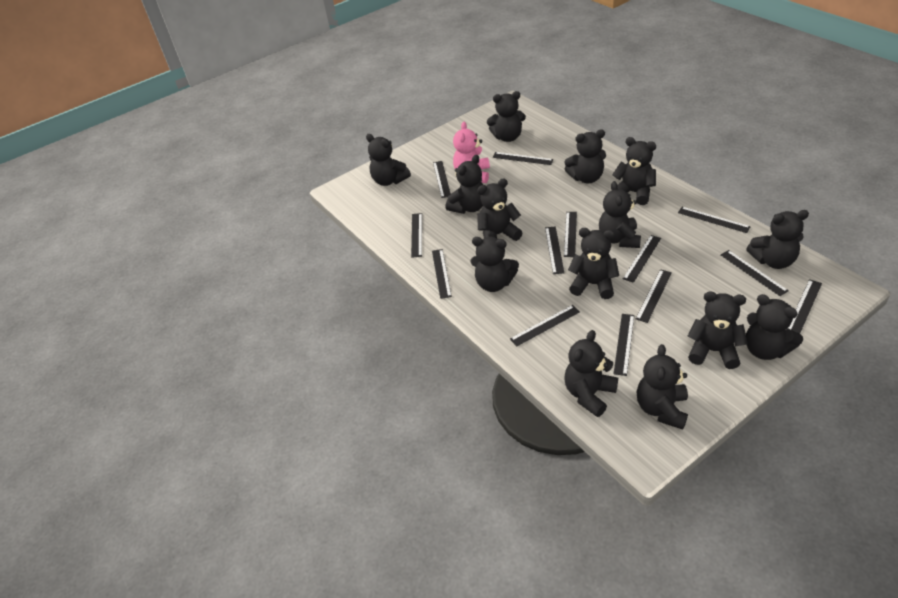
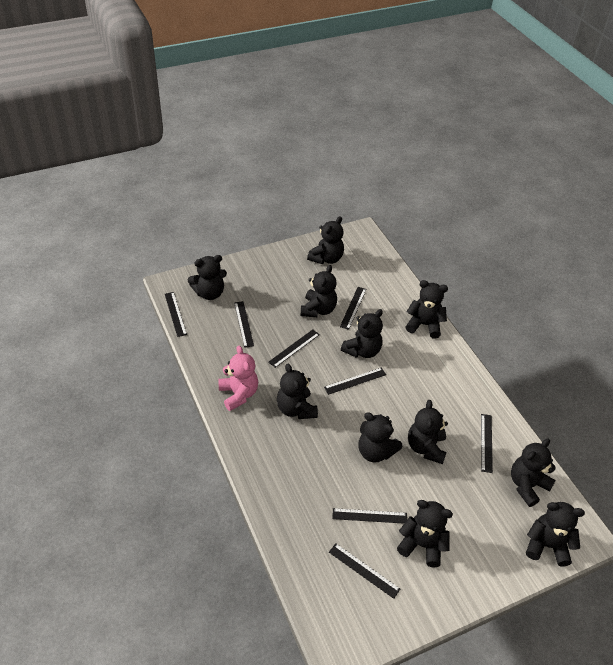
black ruler: 13 -> 8
black teddy bear: 14 -> 11

